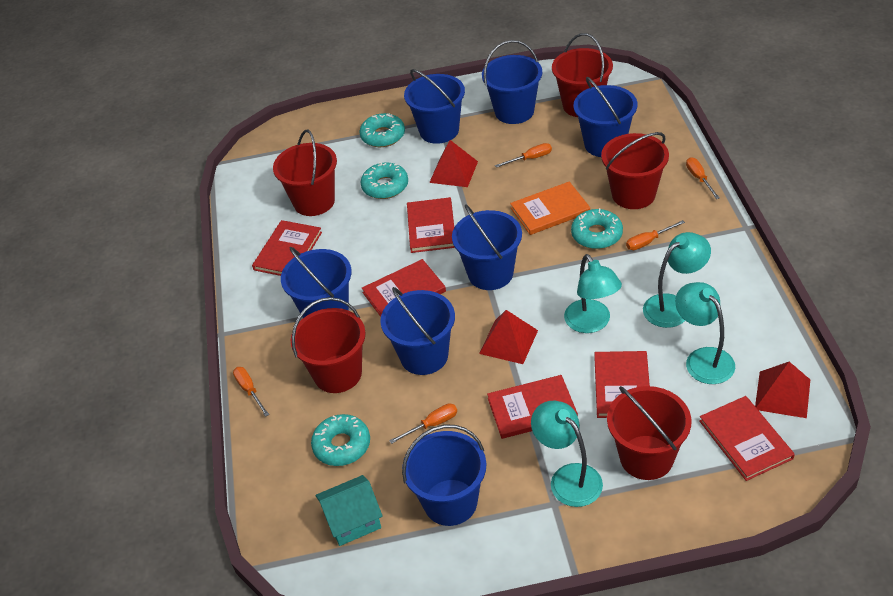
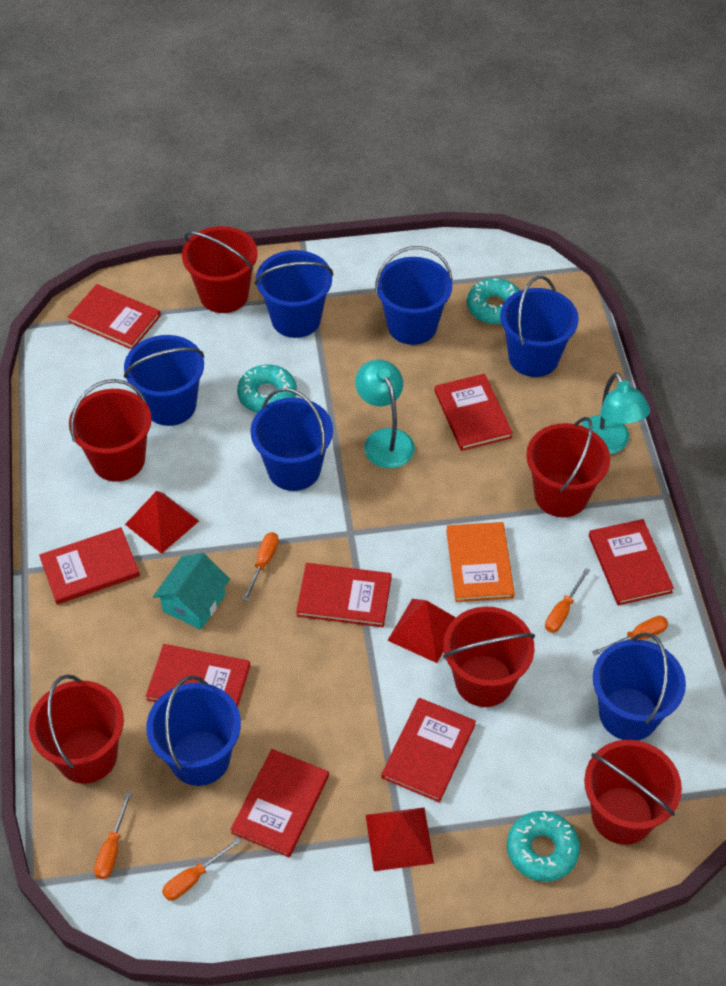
red book: 6 -> 8
red bucket: 5 -> 6
turquoise donut: 4 -> 3
turquoise lamp: 4 -> 2

